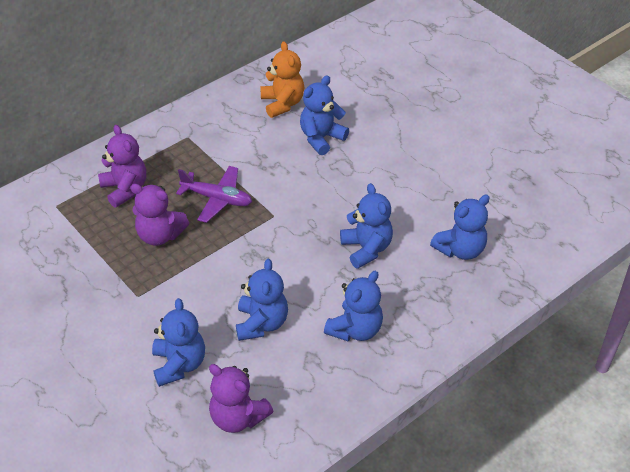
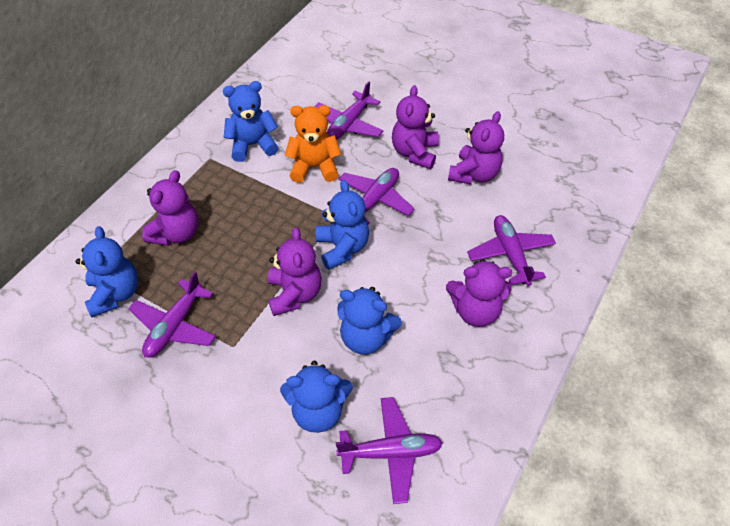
blue teddy bear: 6 -> 5
purple plane: 1 -> 5
purple teddy bear: 3 -> 5

